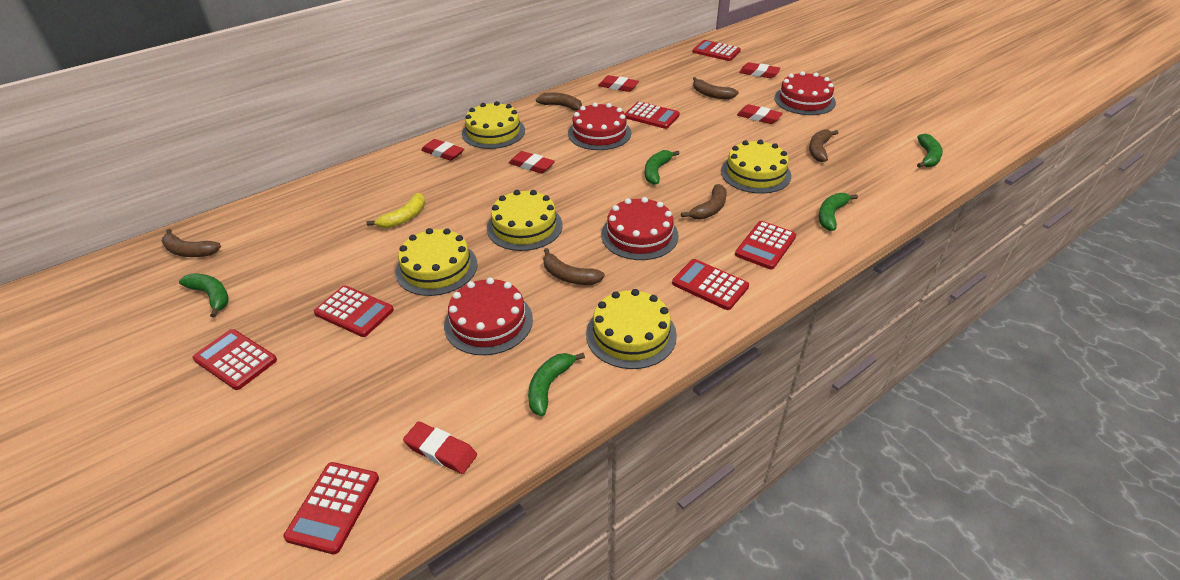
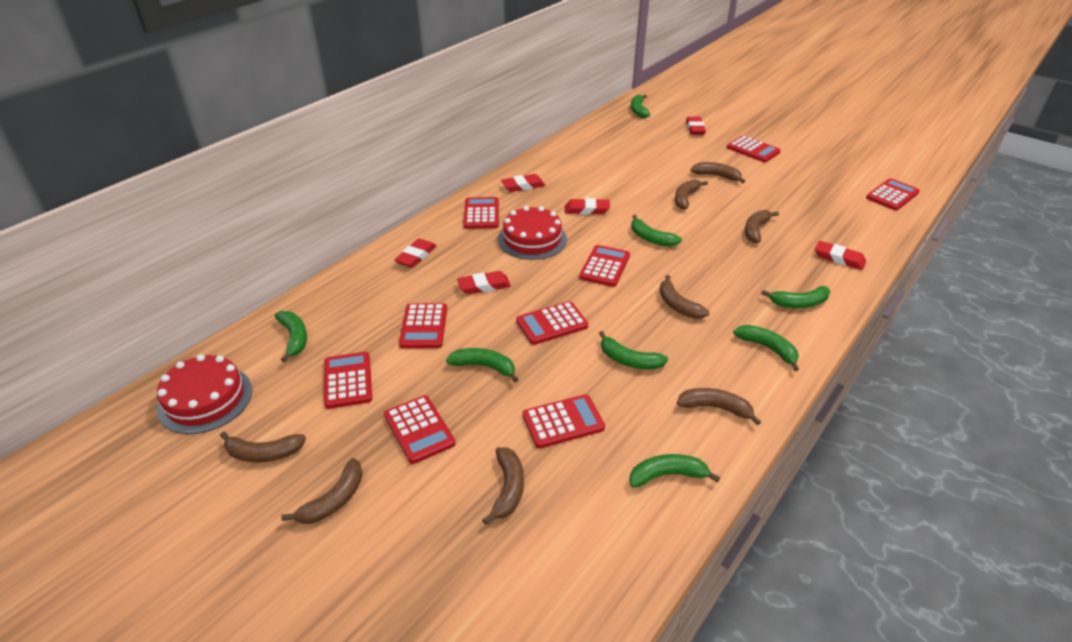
brown banana: 6 -> 8
green banana: 5 -> 8
red cake: 4 -> 2
red calculator: 7 -> 9
yellow banana: 1 -> 0
yellow cake: 5 -> 0

